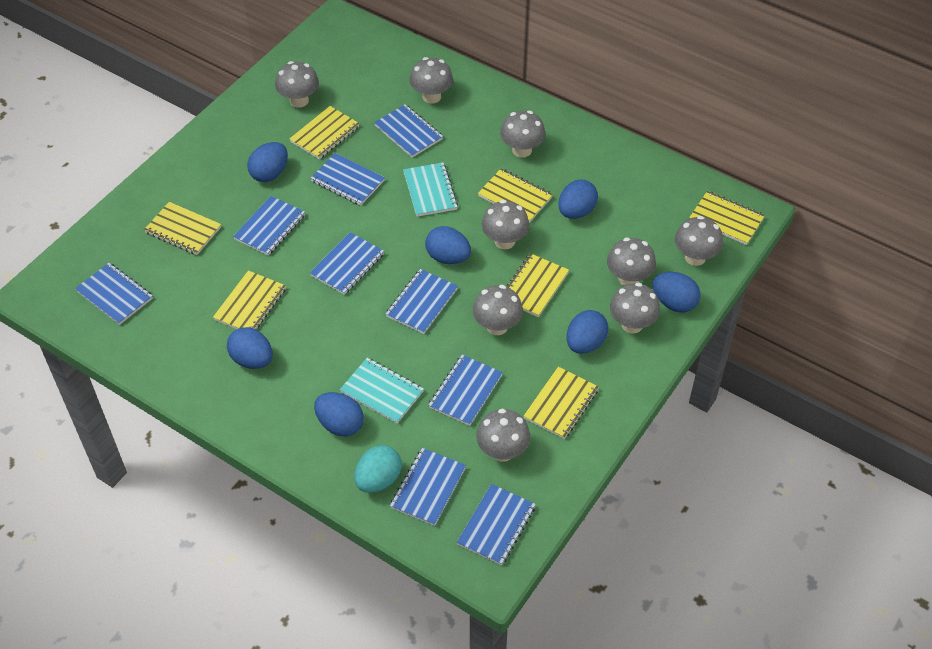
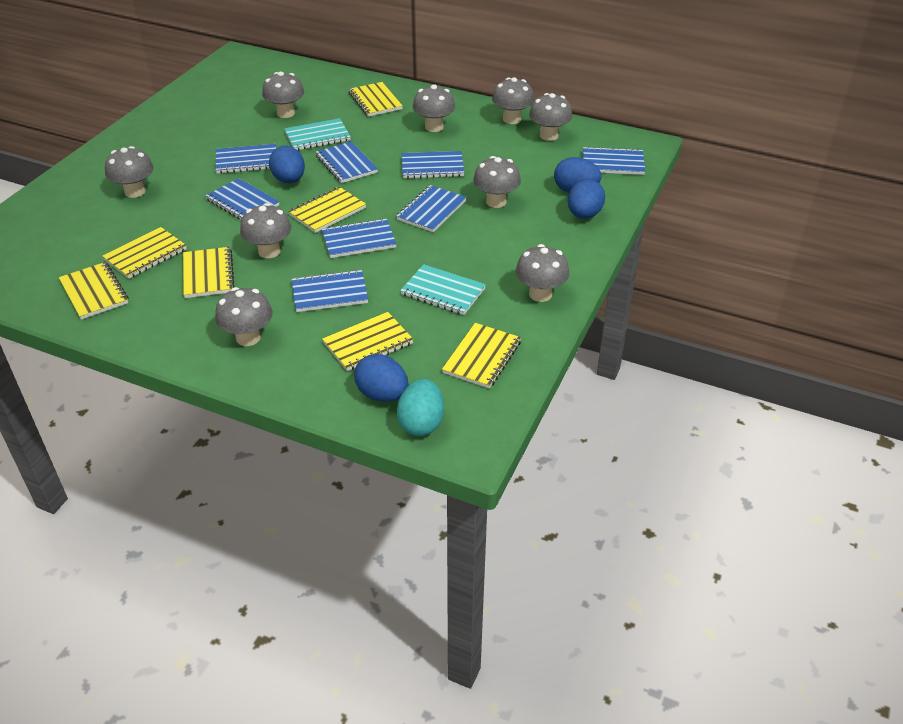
blue egg: 7 -> 4
blue notebook: 9 -> 8

